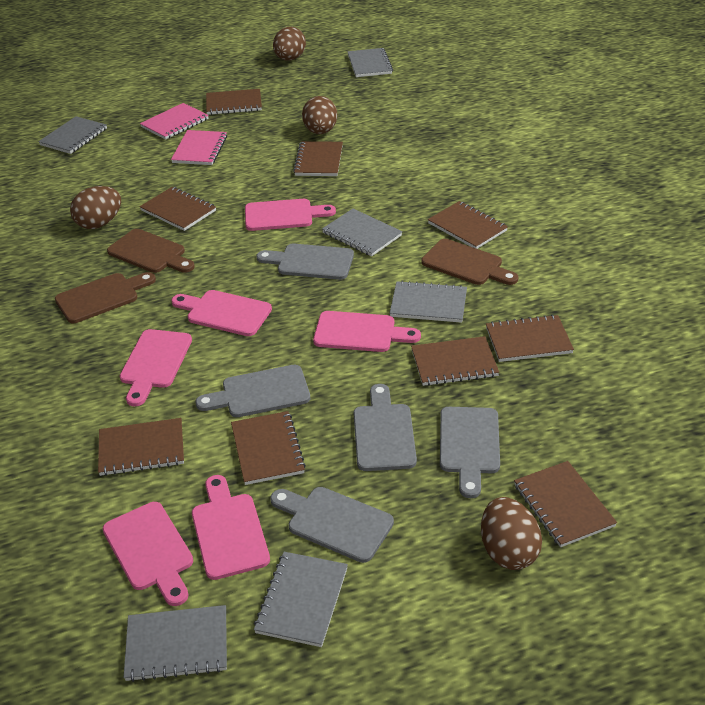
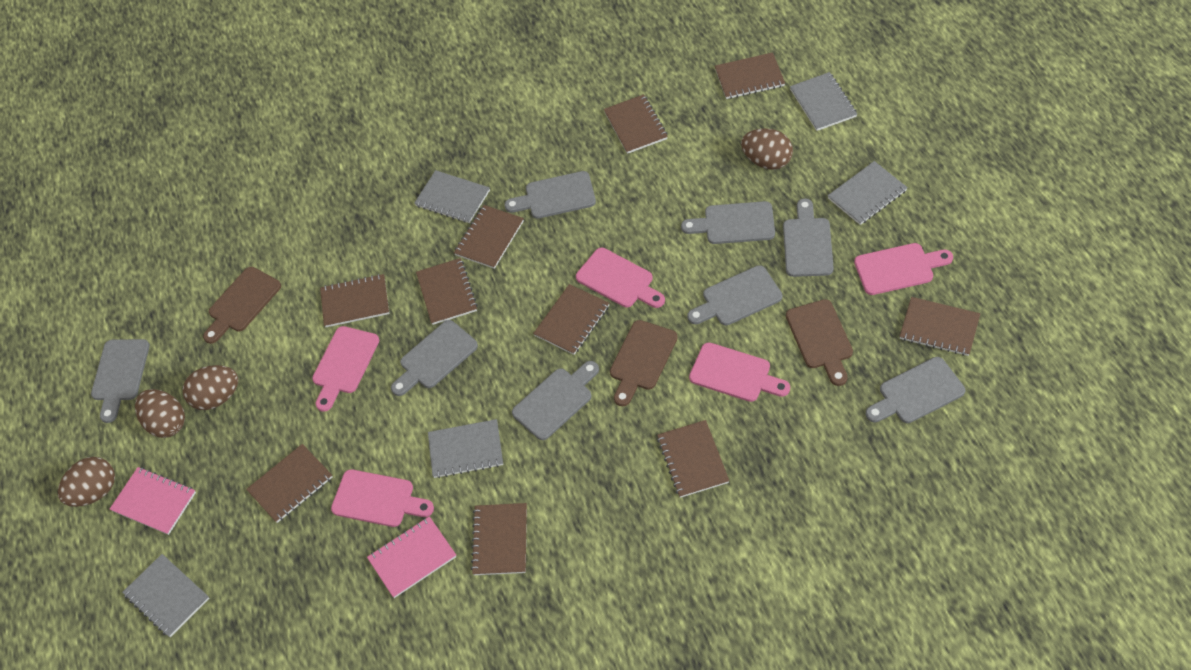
brown notebook: 9 -> 10
grey cutting board: 5 -> 8
grey notebook: 6 -> 5
pink cutting board: 6 -> 5

